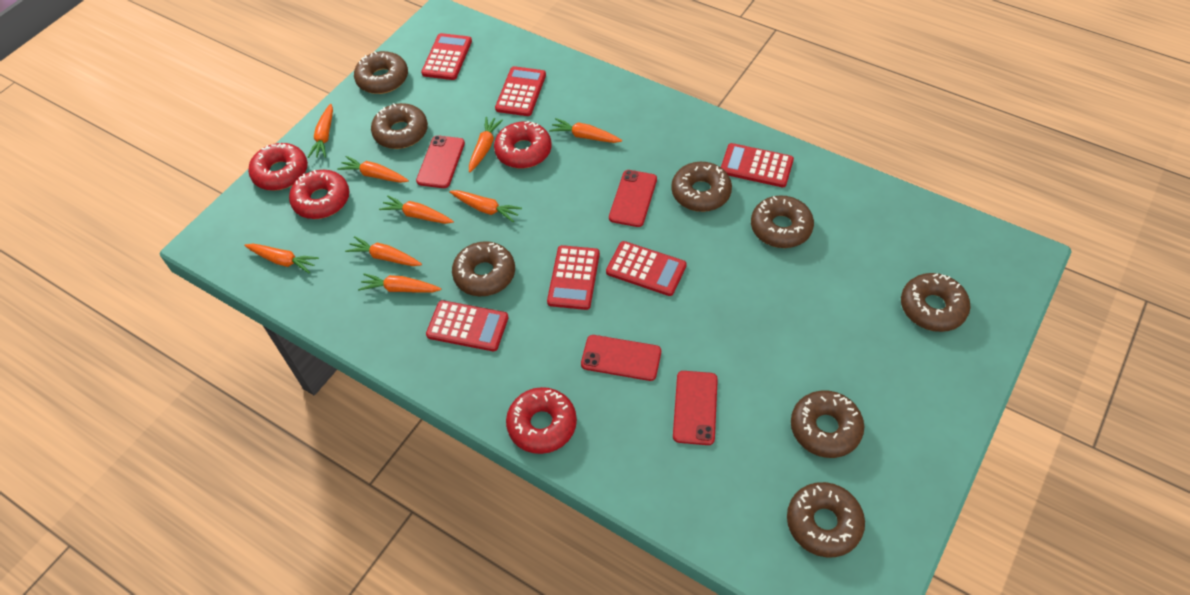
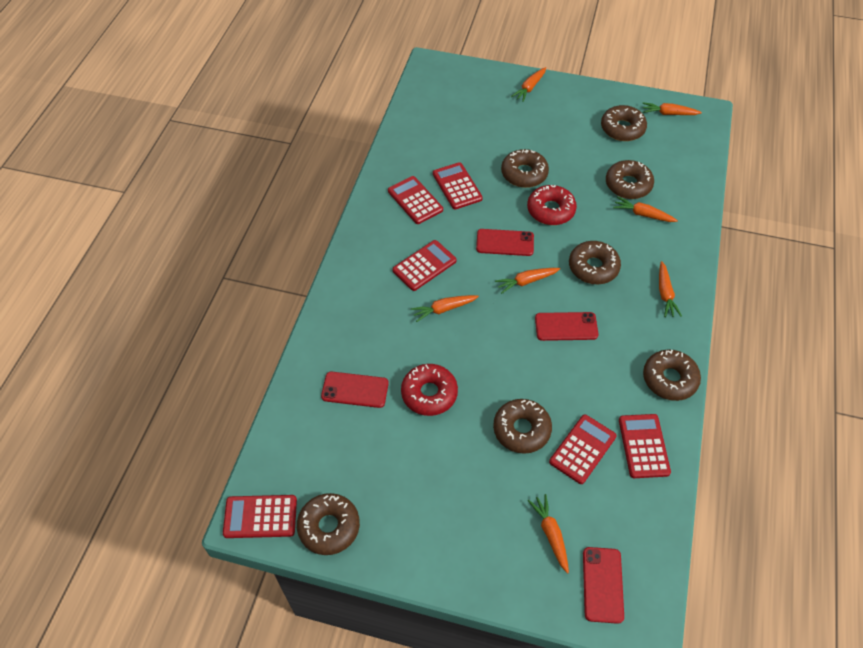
brown donut: 8 -> 7
orange carrot: 9 -> 7
red donut: 4 -> 2

